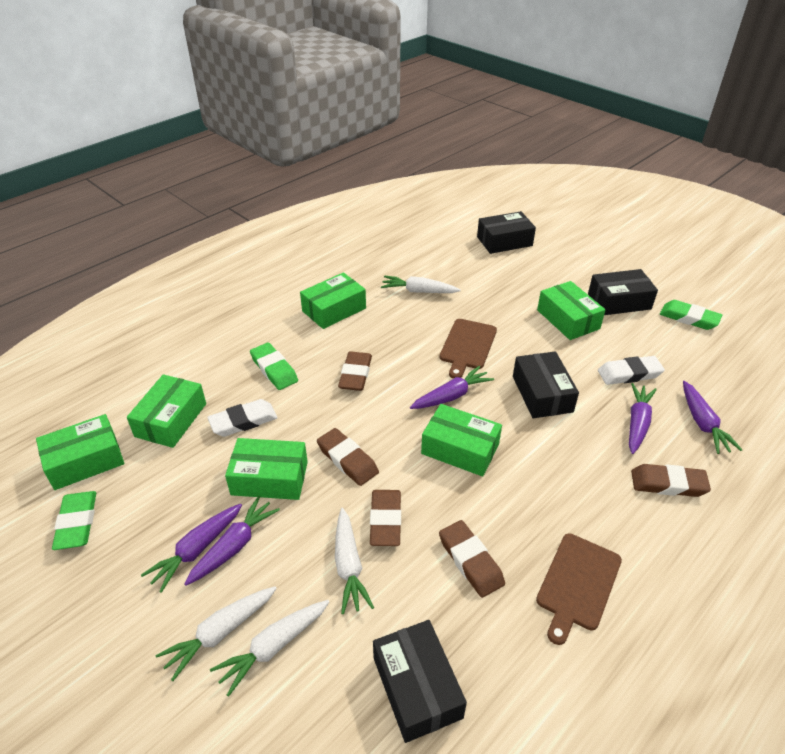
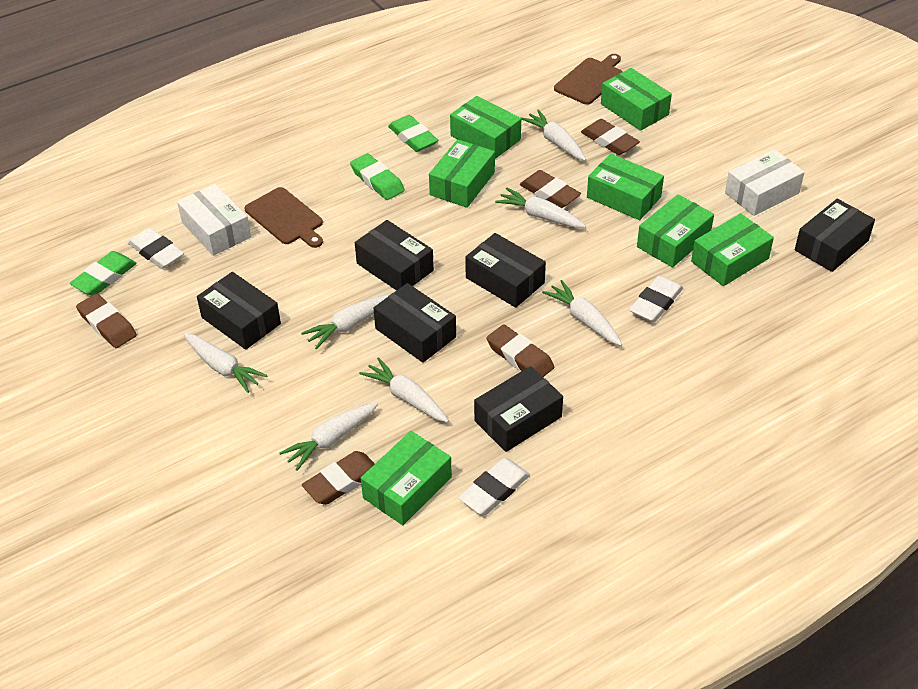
black box: 4 -> 6
green box: 6 -> 7
purple carrot: 5 -> 0
white box: 0 -> 2
white carrot: 4 -> 7
white eraser: 2 -> 3

